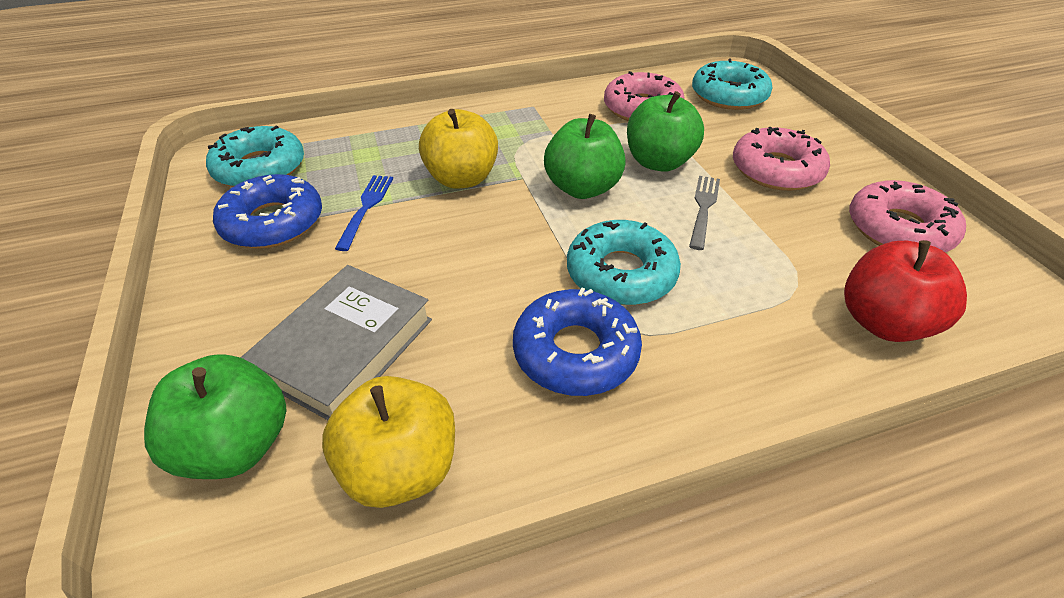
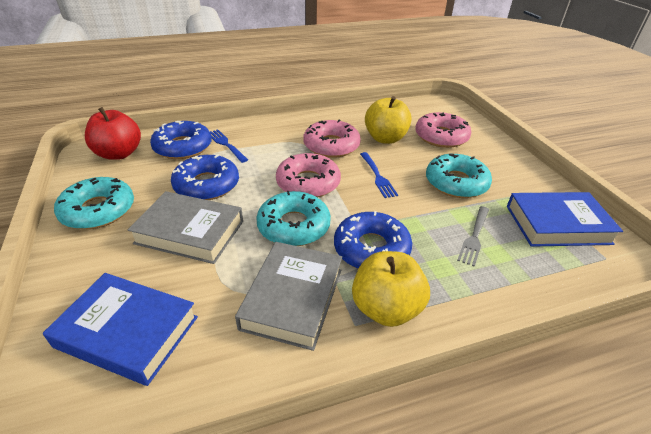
blue book: 0 -> 2
blue donut: 2 -> 3
blue fork: 1 -> 2
green apple: 3 -> 0
grey book: 1 -> 2

